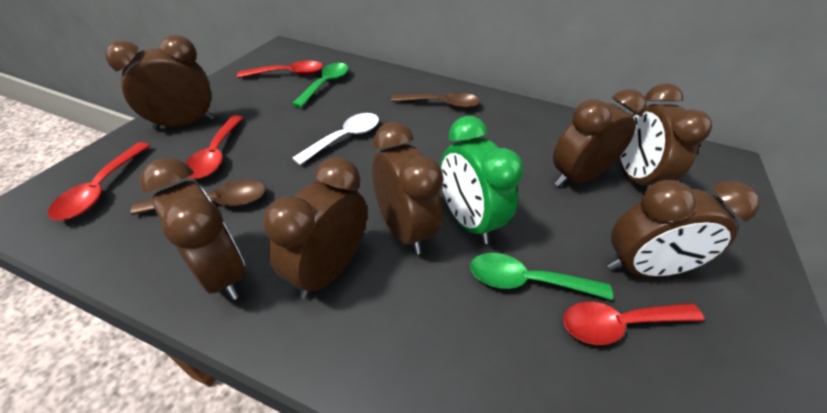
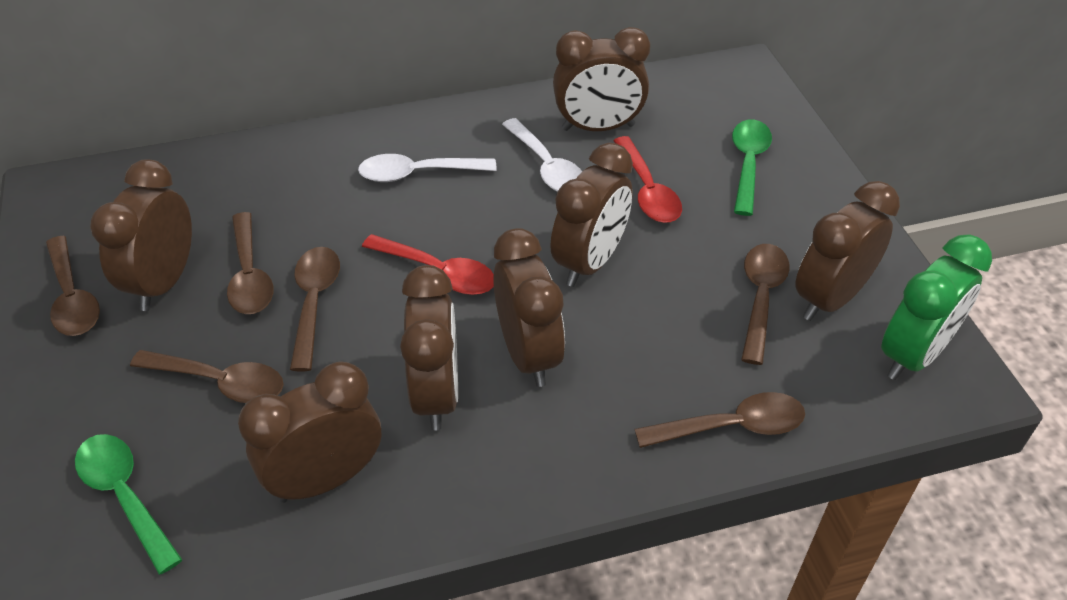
brown spoon: 2 -> 6
red spoon: 4 -> 2
white spoon: 1 -> 2

